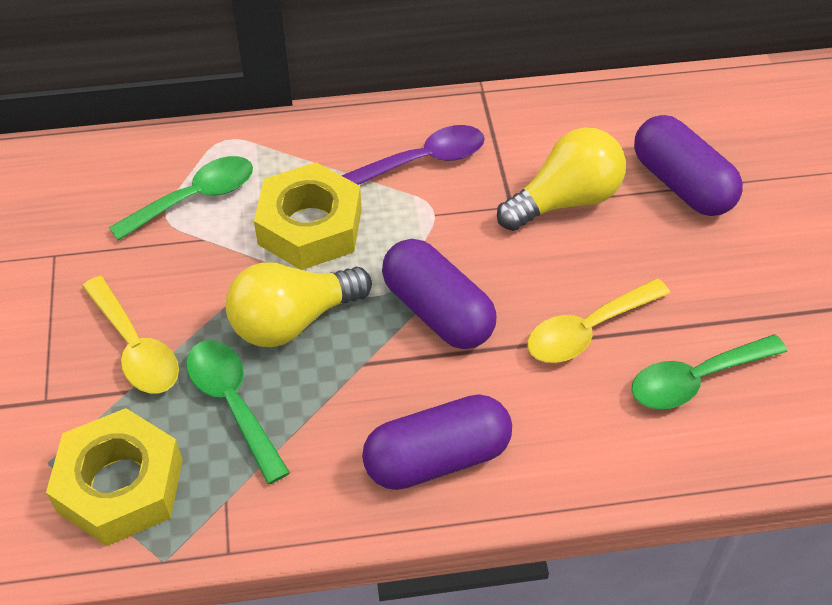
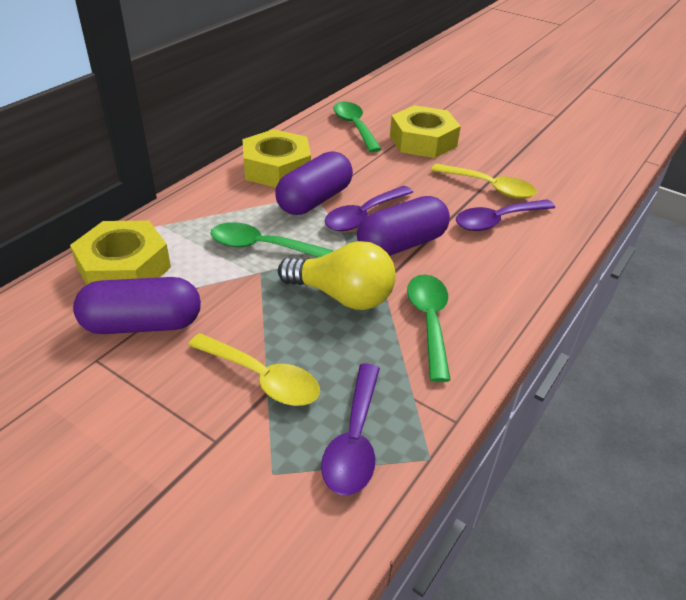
purple spoon: 1 -> 3
yellow light bulb: 2 -> 1
yellow nut: 2 -> 3

